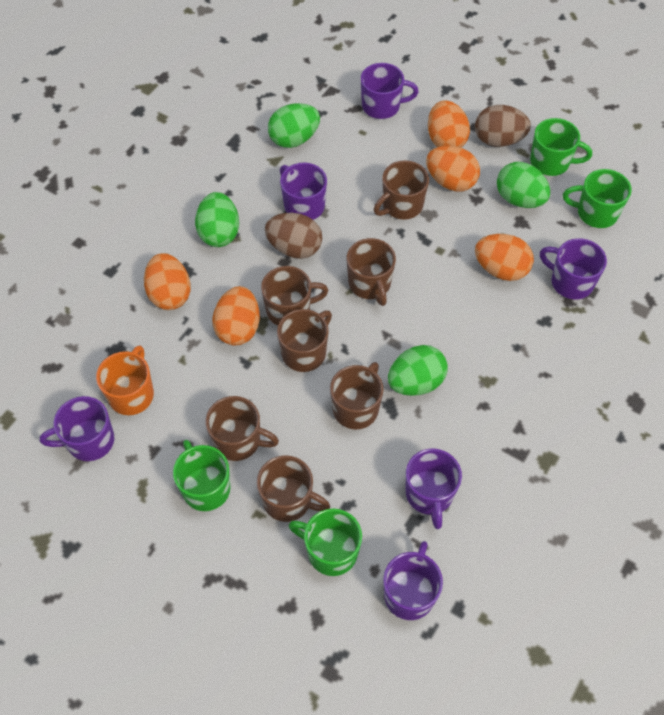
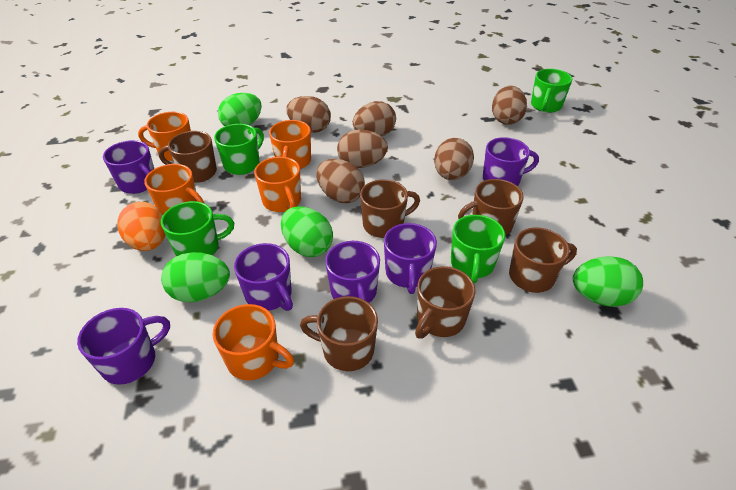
brown egg: 2 -> 6
brown mug: 7 -> 6
orange egg: 5 -> 1
orange mug: 1 -> 5

